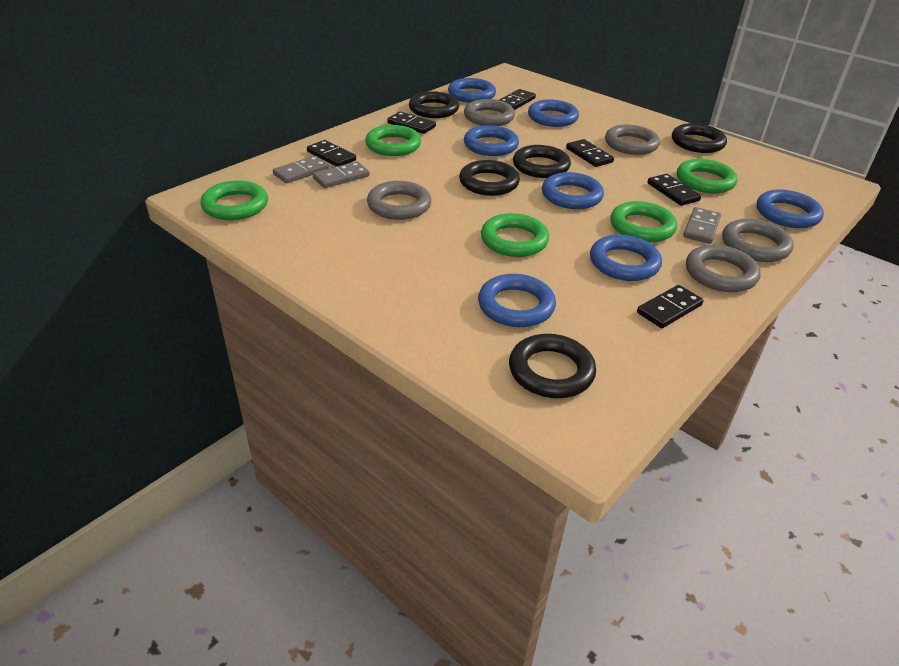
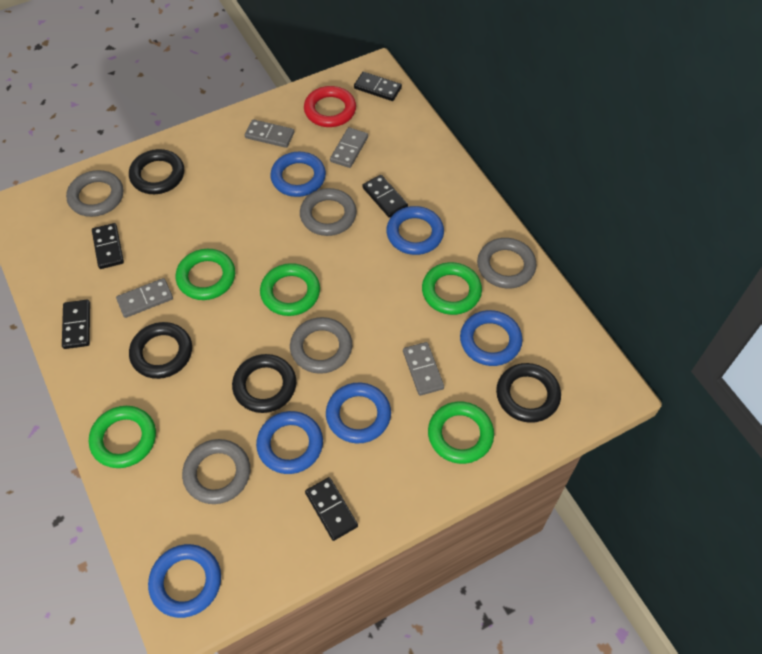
black domino: 6 -> 5
black ring: 5 -> 4
blue ring: 7 -> 6
grey domino: 3 -> 4
red ring: 0 -> 1

